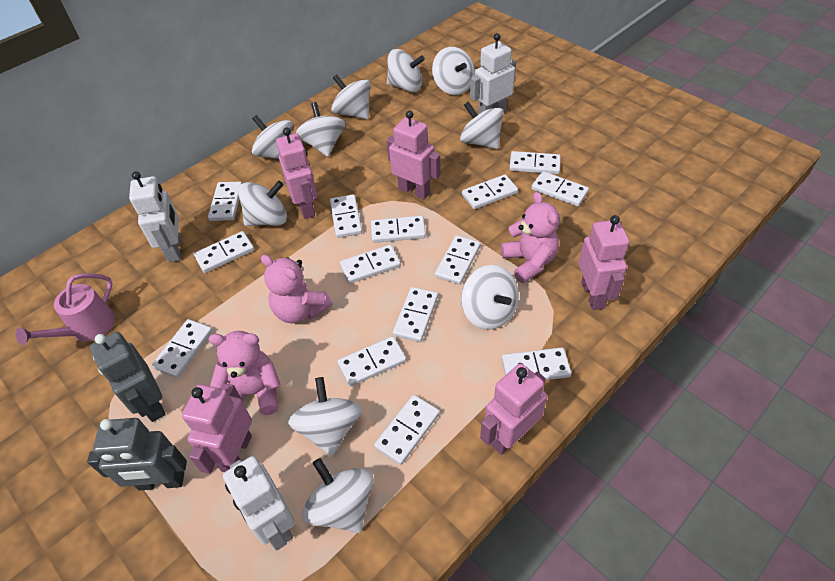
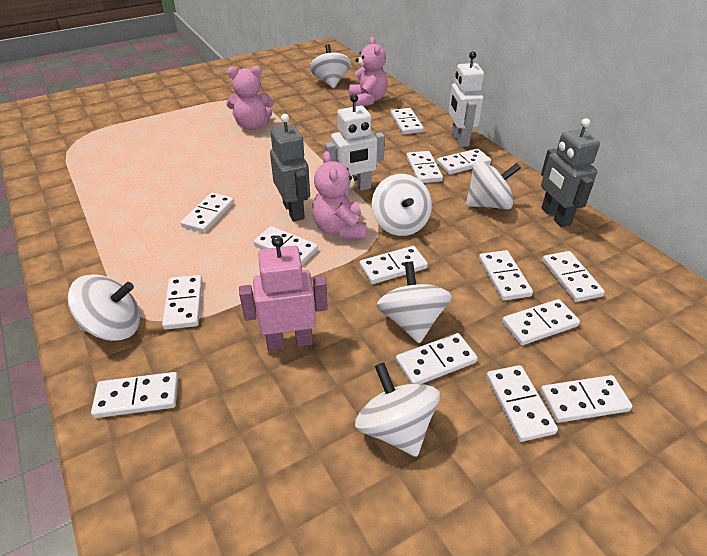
pink robot: 5 -> 1
pink watering can: 1 -> 0
white robot: 3 -> 2
white spinning top: 10 -> 6

